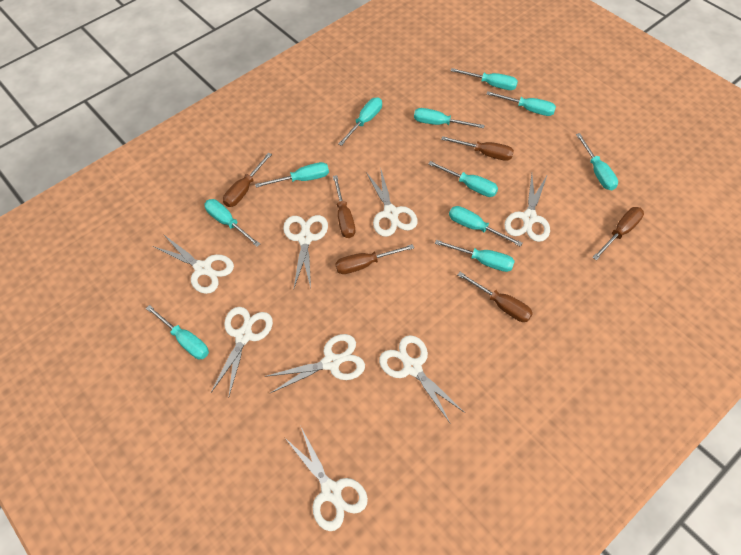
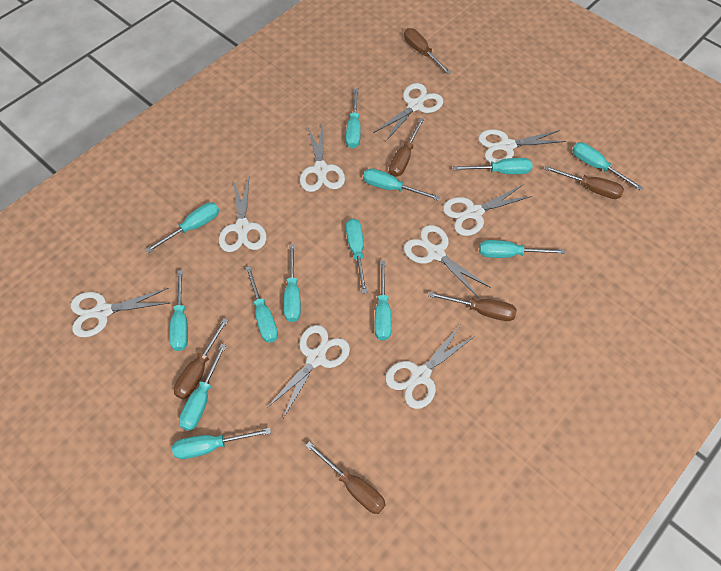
turquoise screwdriver: 11 -> 13
white scissors: 8 -> 9

